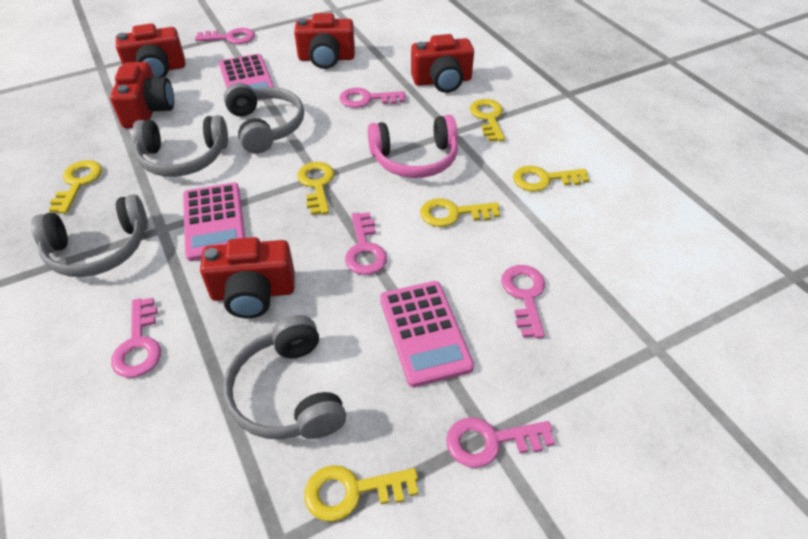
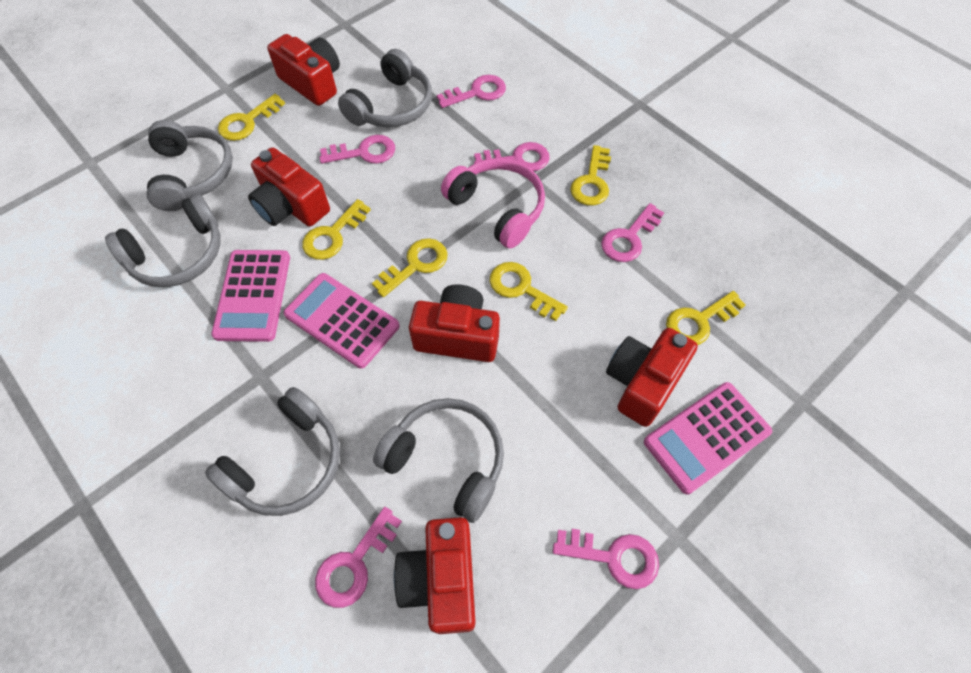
grey headphones: 4 -> 5

